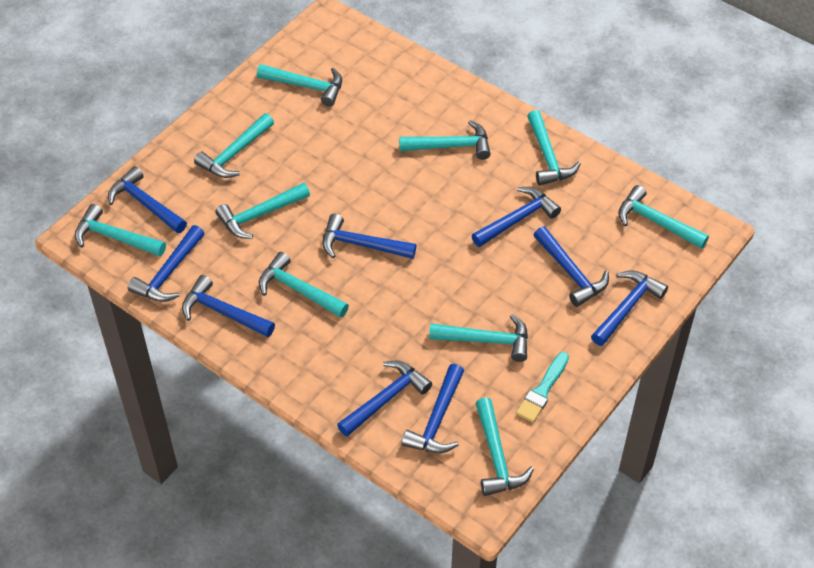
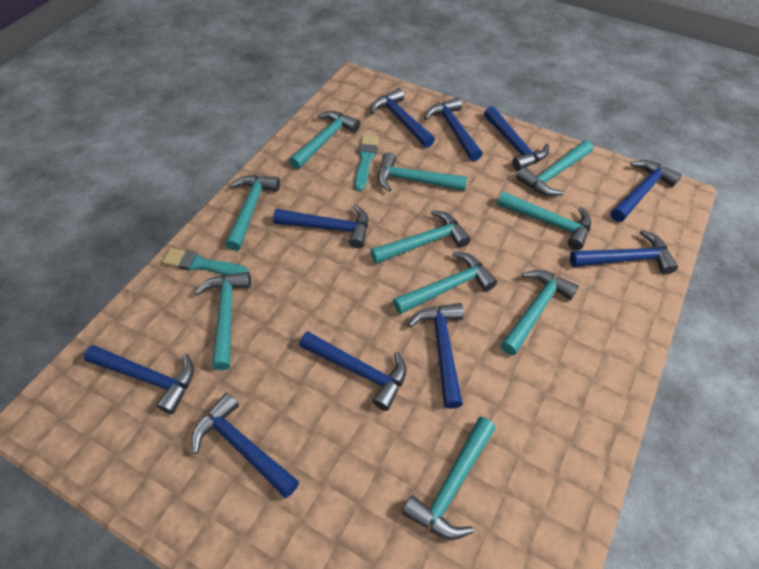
blue hammer: 9 -> 10
turquoise brush: 1 -> 2

